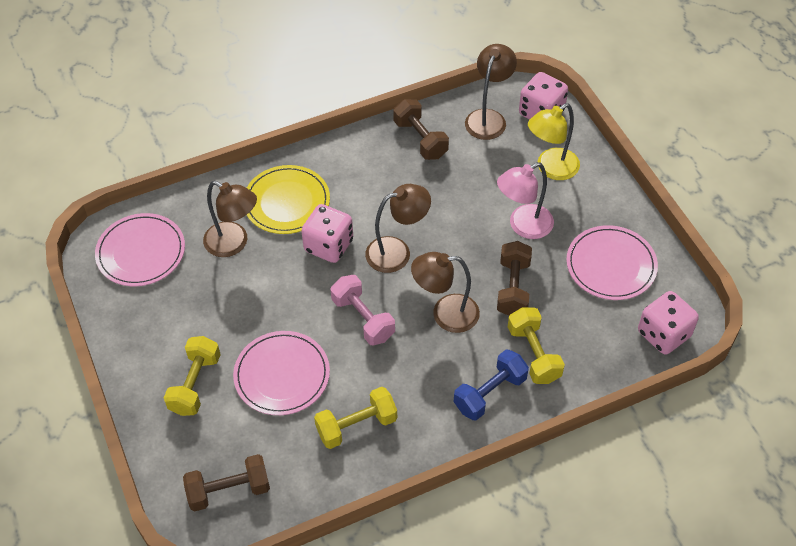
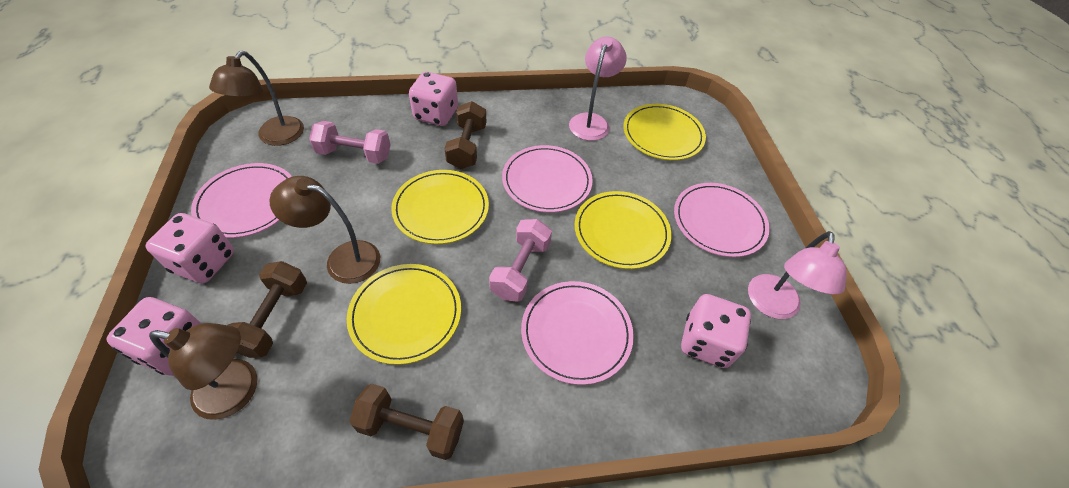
blue dumbbell: 1 -> 0
brown lamp: 4 -> 3
pink dice: 3 -> 4
pink dumbbell: 1 -> 2
pink lamp: 1 -> 2
pink plate: 3 -> 4
yellow dumbbell: 3 -> 0
yellow lamp: 1 -> 0
yellow plate: 1 -> 4

